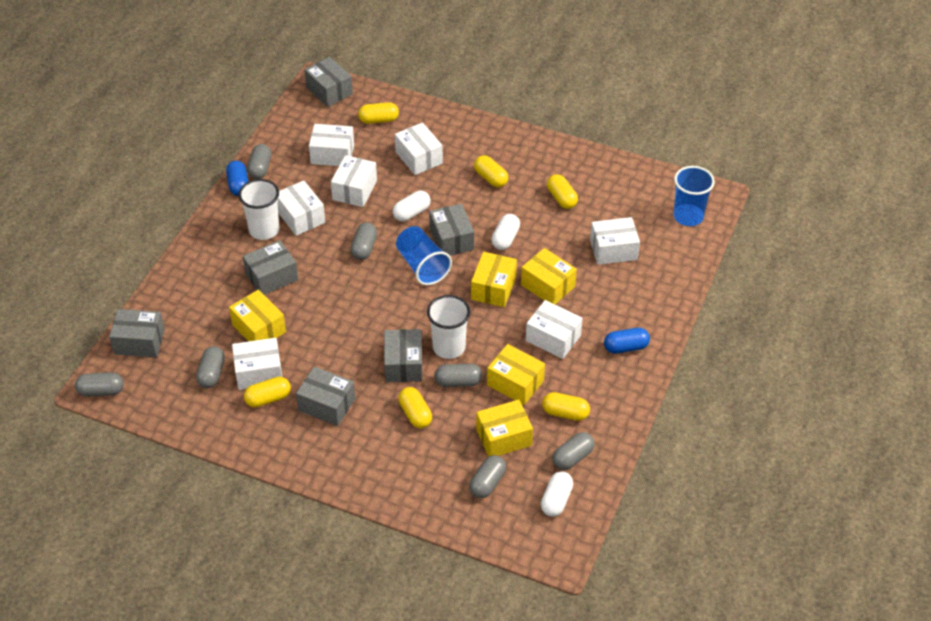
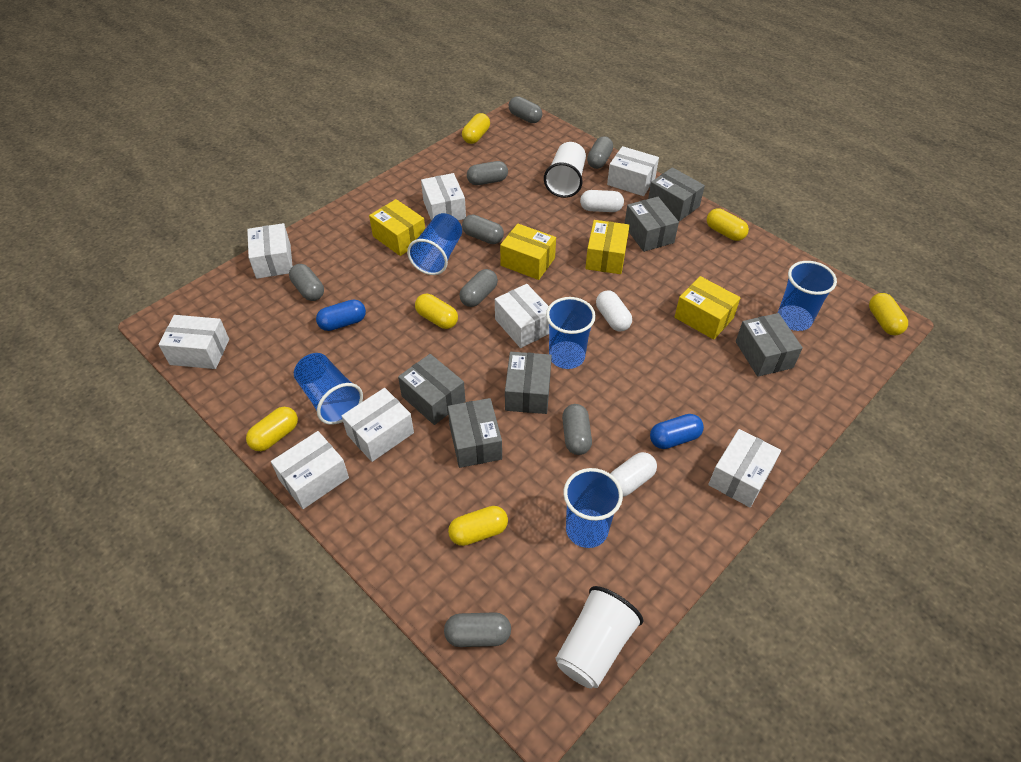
blue cup: 2 -> 5
grey capsule: 7 -> 8
white box: 7 -> 8
yellow box: 5 -> 4

